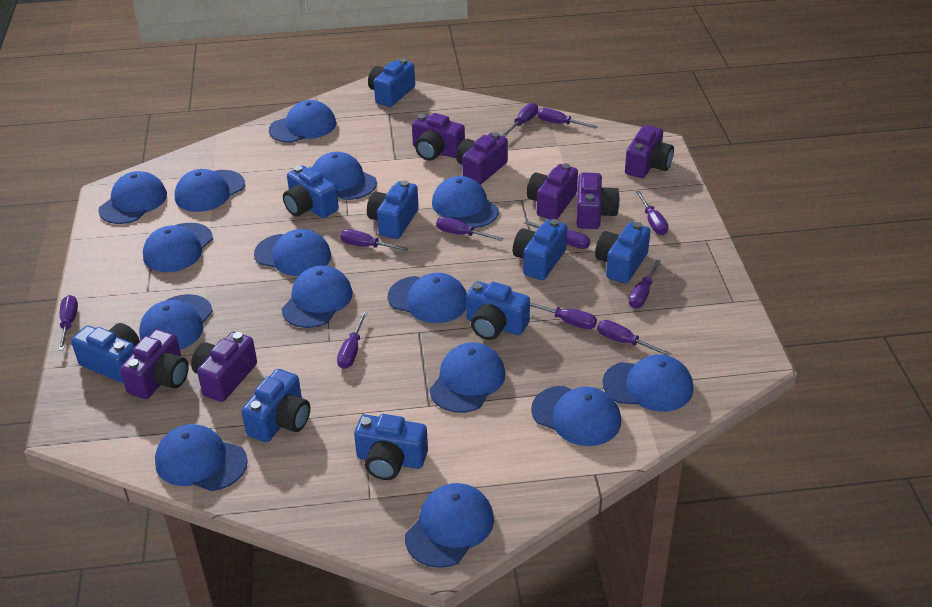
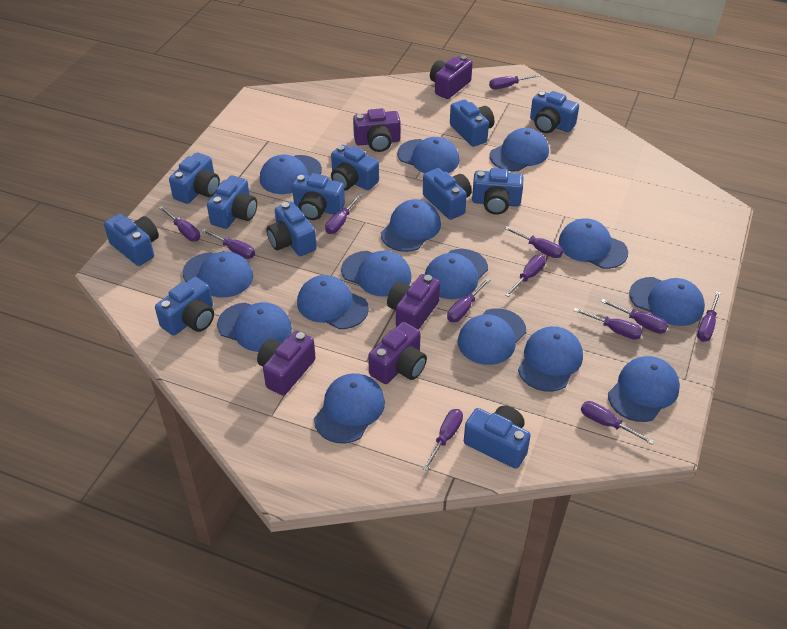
blue camera: 9 -> 12
purple camera: 7 -> 5
purple screwdriver: 11 -> 12

